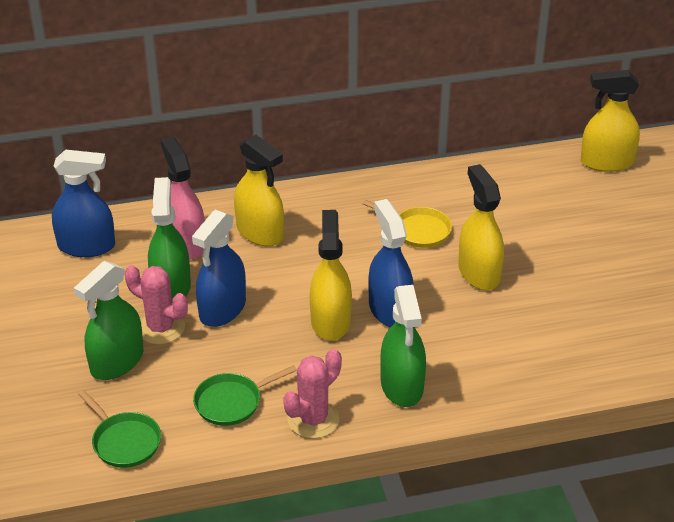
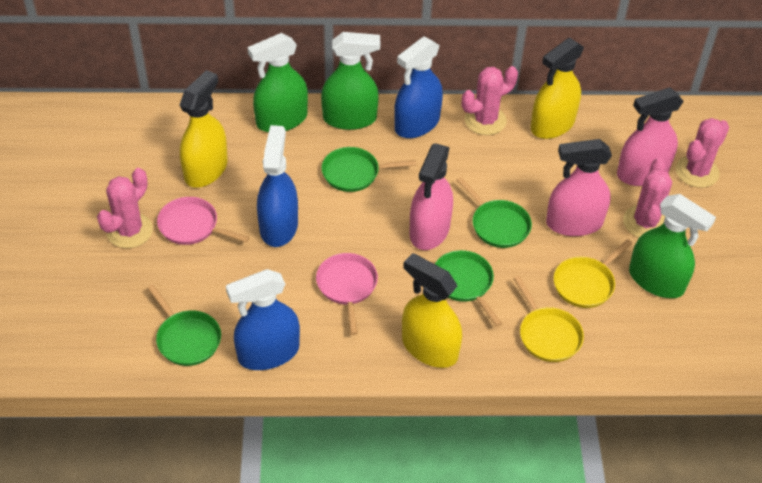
green pan: 2 -> 4
pink cactus: 2 -> 4
pink pan: 0 -> 2
pink spray bottle: 1 -> 3
yellow pan: 1 -> 2
yellow spray bottle: 4 -> 3

